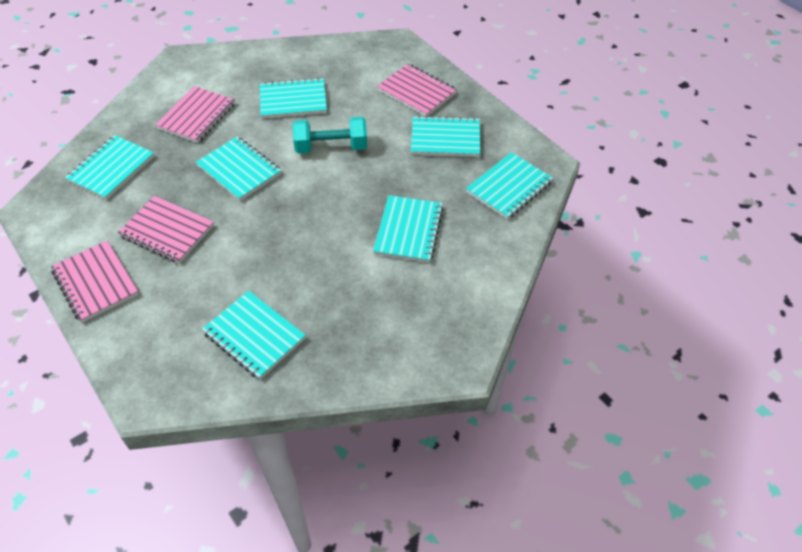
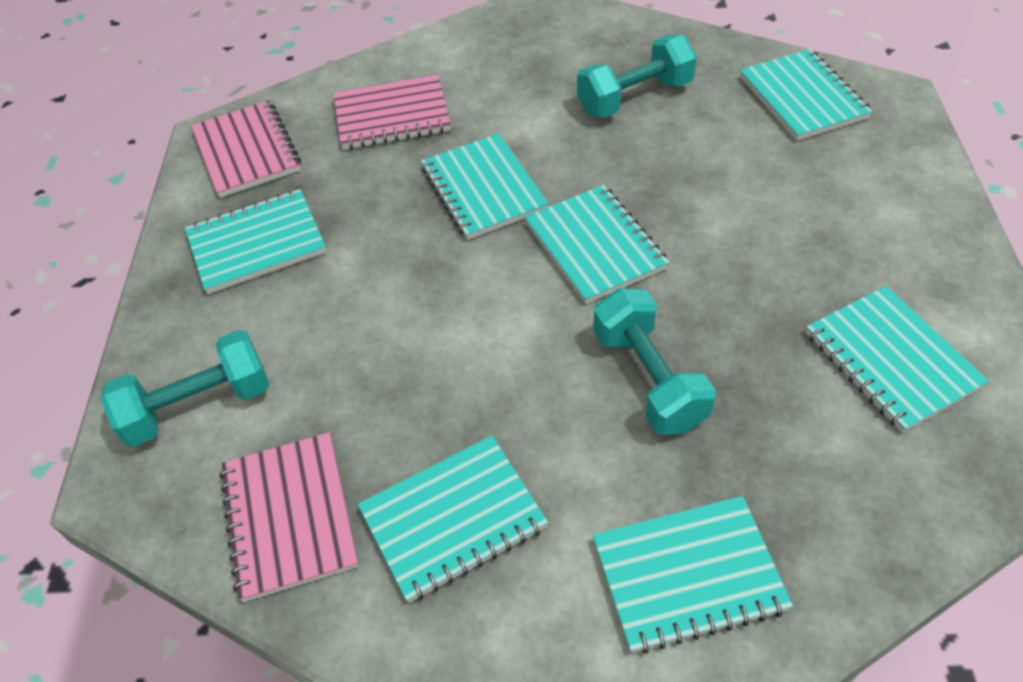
pink notebook: 4 -> 3
turquoise dumbbell: 1 -> 3

